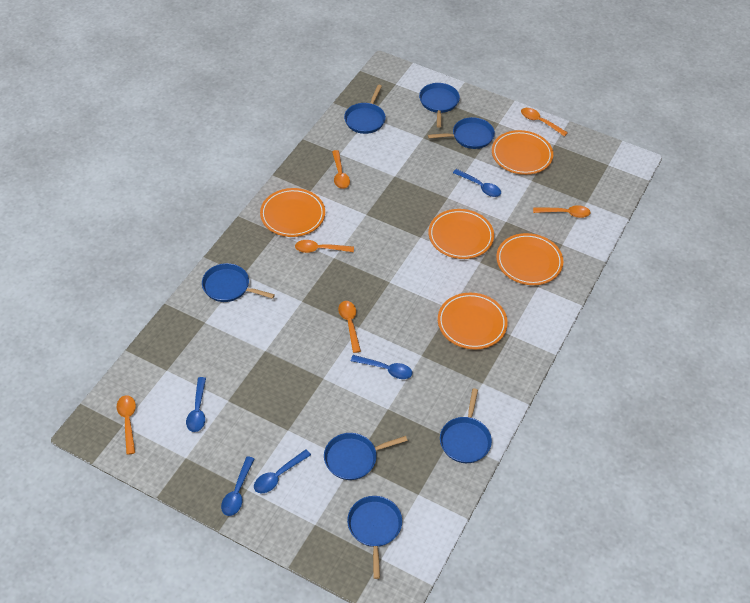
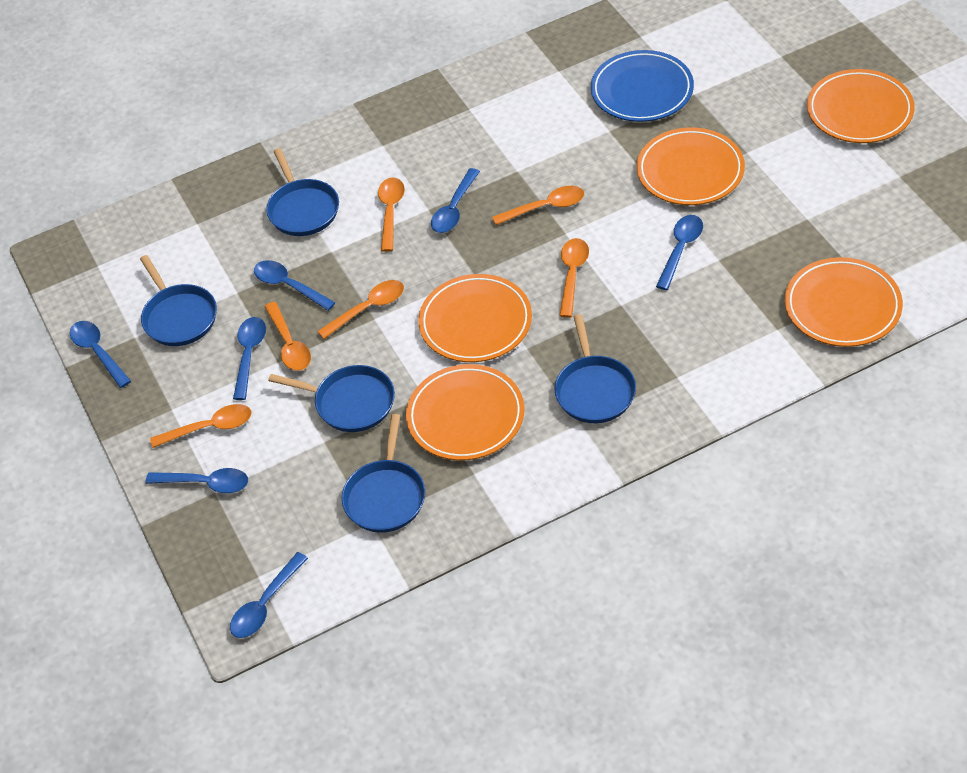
blue pan: 7 -> 5
blue plate: 0 -> 1
blue spoon: 5 -> 7

